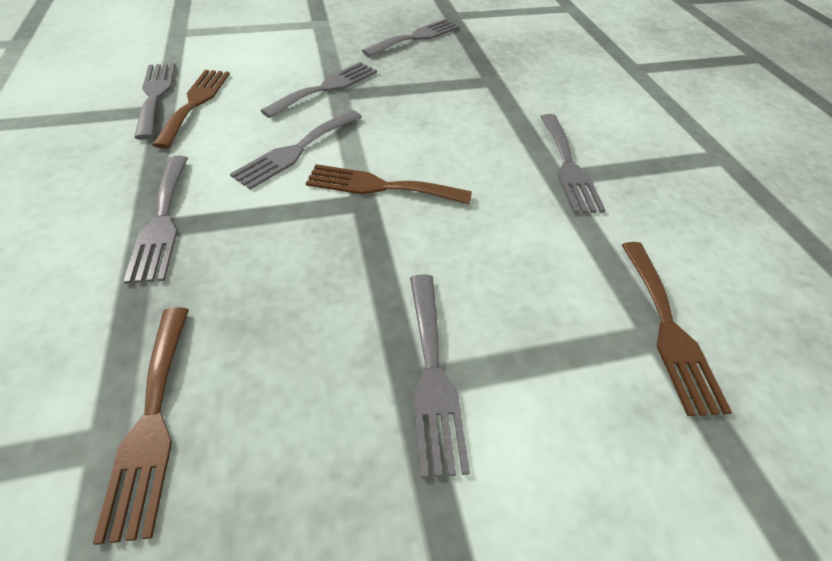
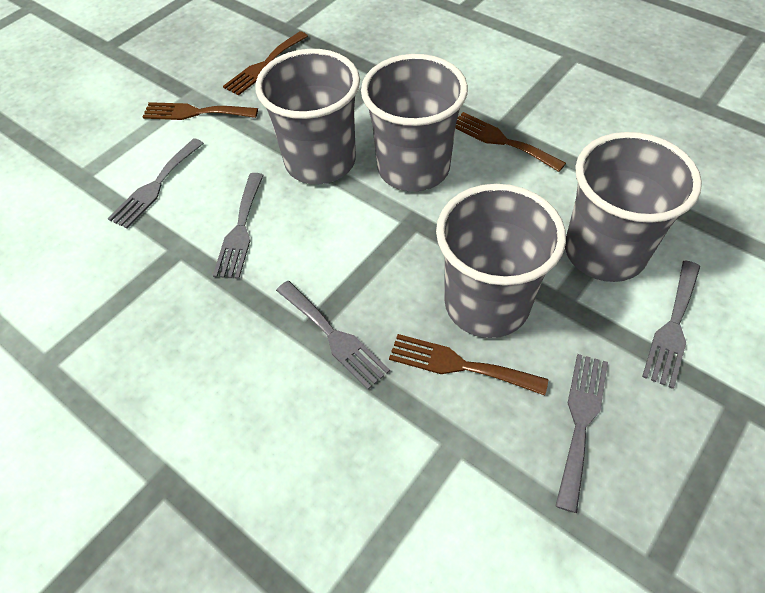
grey cup: 0 -> 4
grey fork: 7 -> 5

